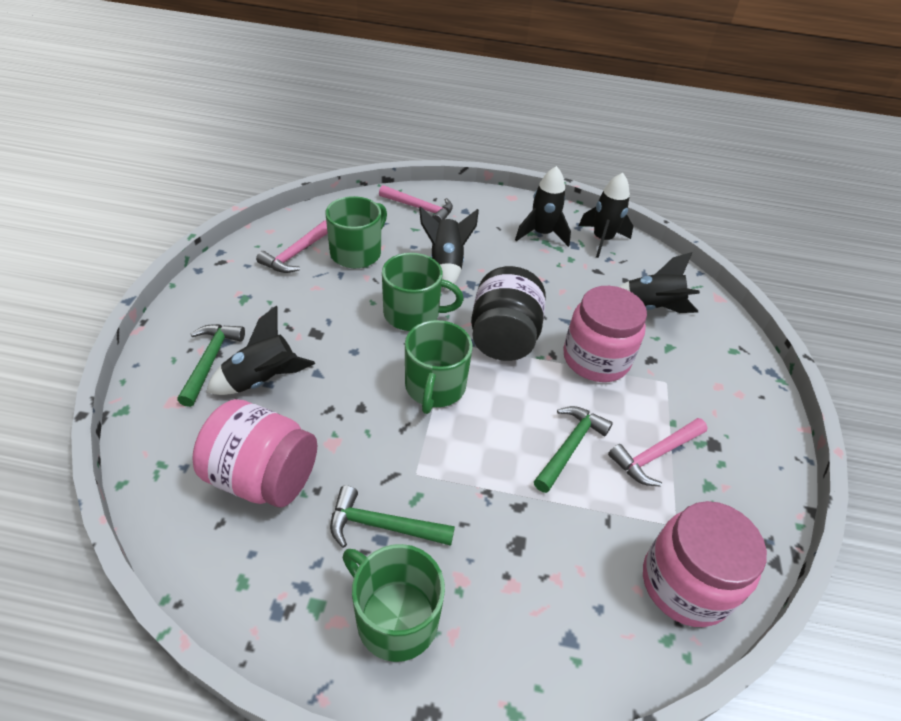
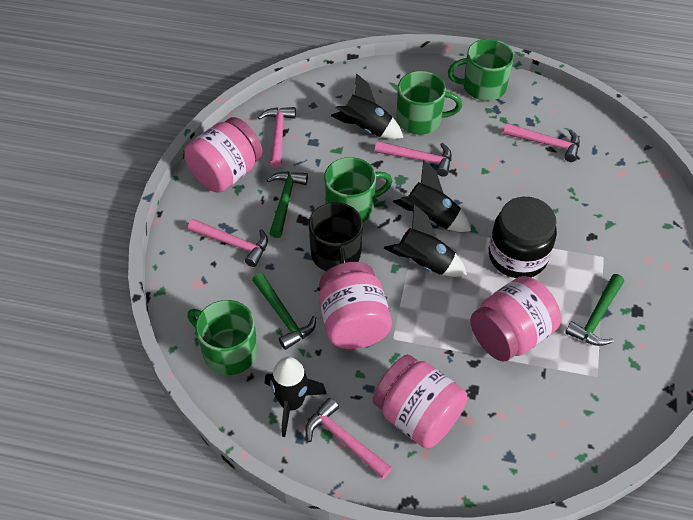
black mug: 0 -> 1
black rocket: 5 -> 4
pink hammer: 3 -> 5
pink jar: 3 -> 4

